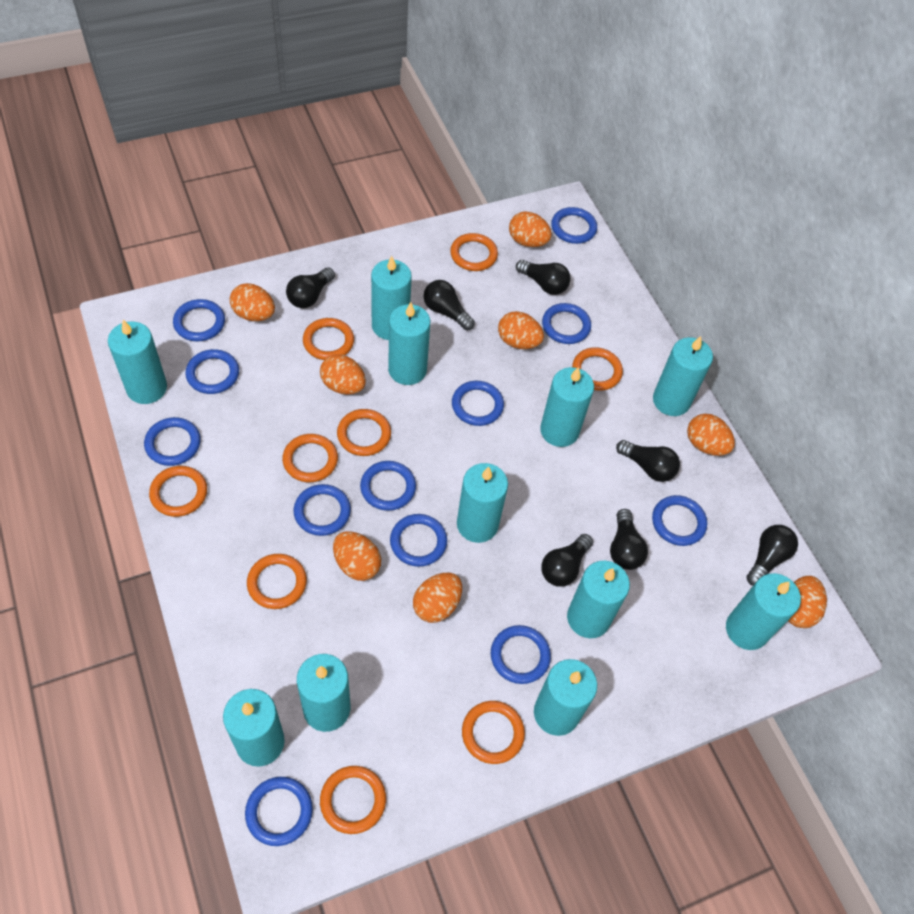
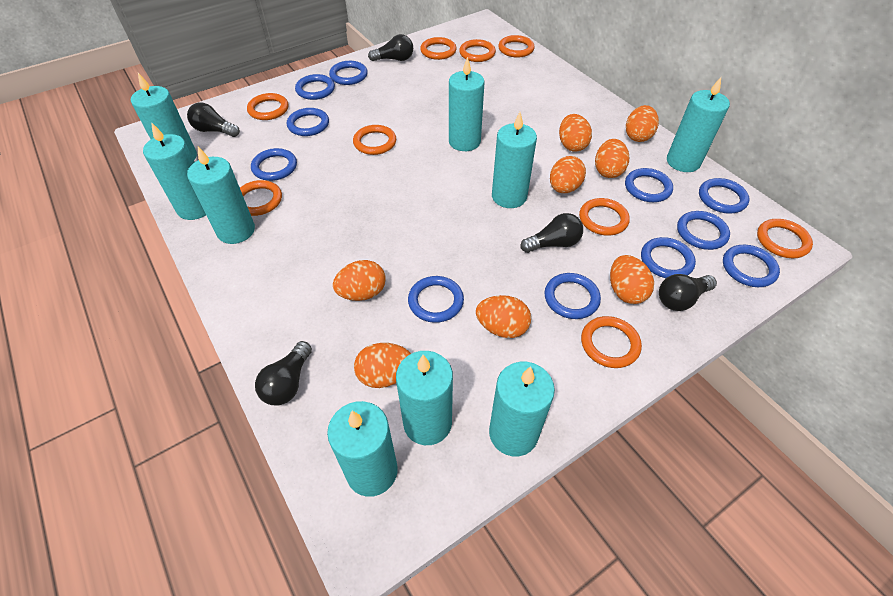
black light bulb: 7 -> 5
blue ring: 12 -> 11
turquoise candle: 11 -> 9

